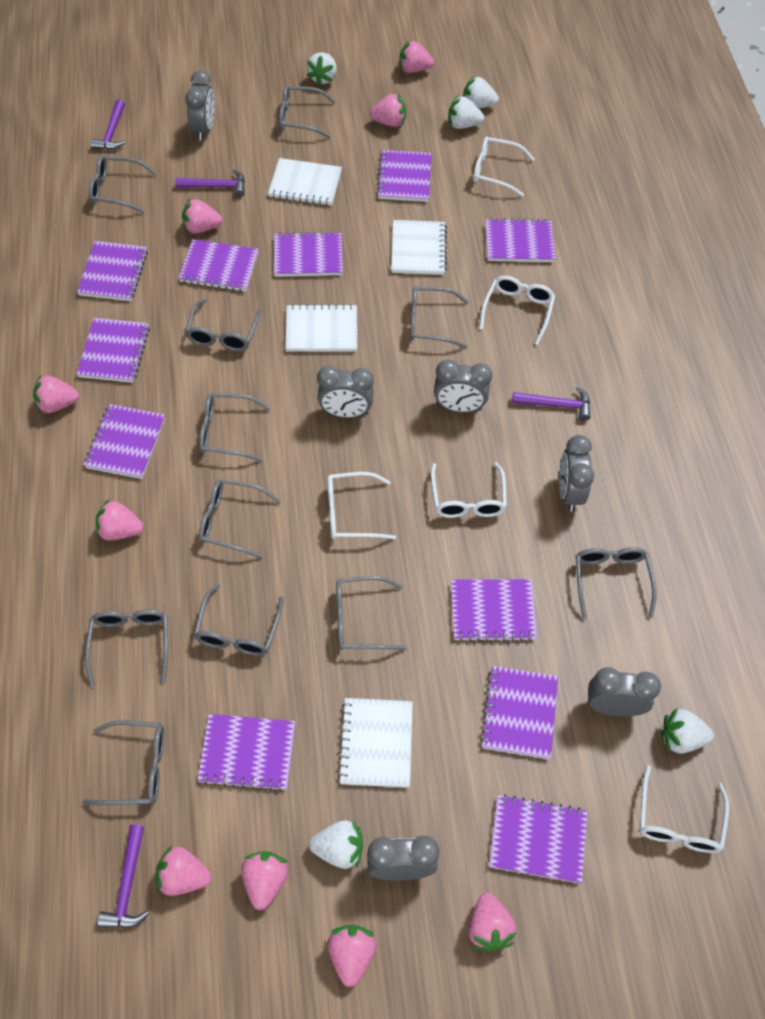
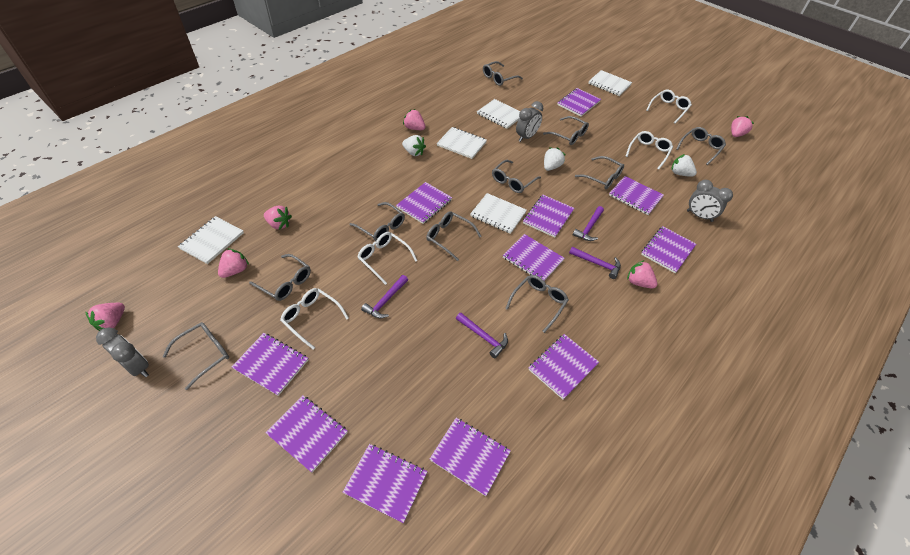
grey clock: 6 -> 3
grey glasses: 11 -> 10
pink strawberry: 9 -> 6
white glasses: 5 -> 4
white notebook: 4 -> 5
white strawberry: 5 -> 3

